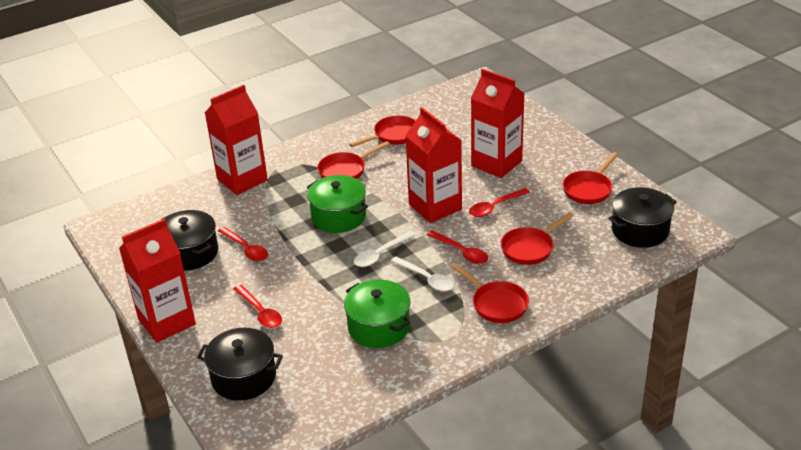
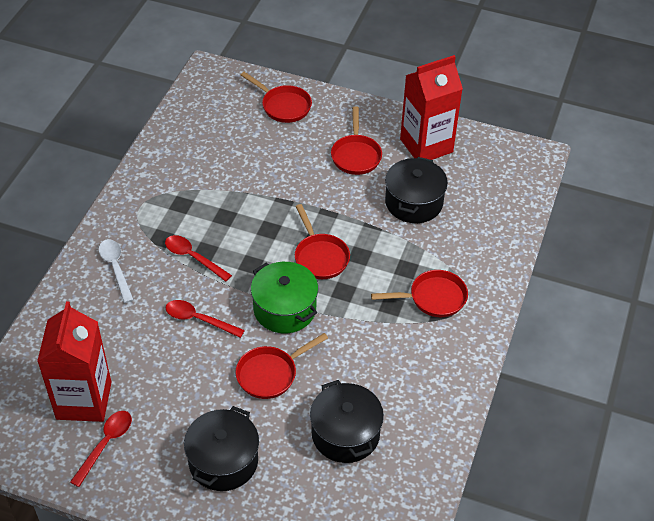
green pot: 2 -> 1
red carton: 4 -> 2
red spoon: 4 -> 3
white spoon: 2 -> 1

